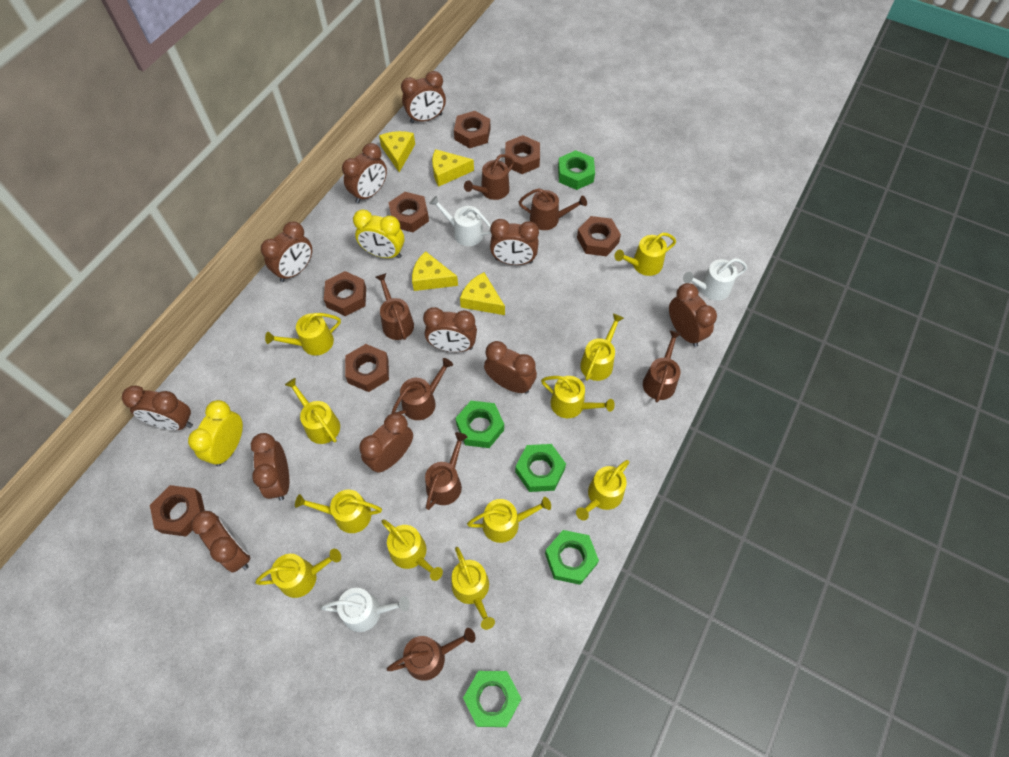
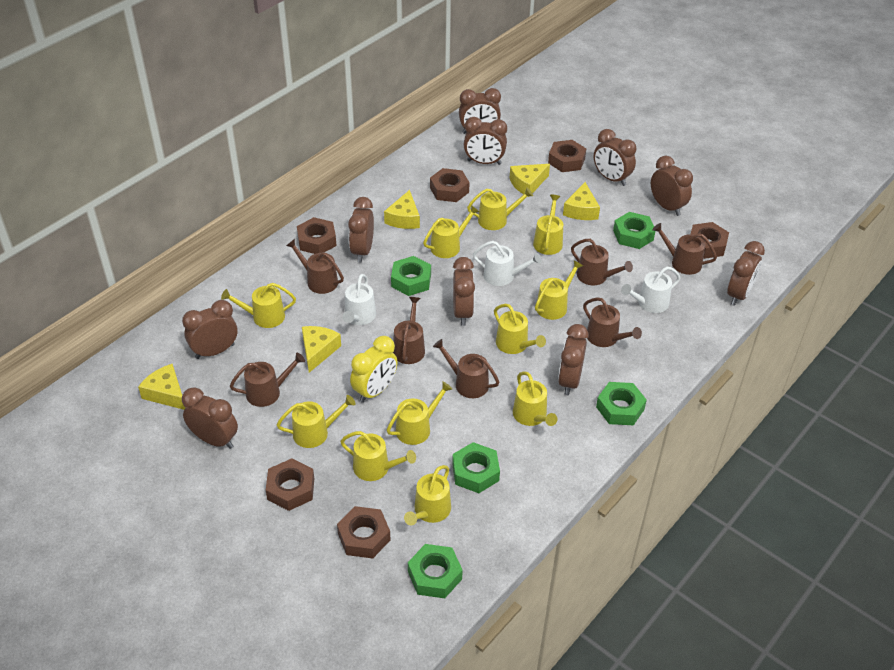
brown clock: 11 -> 10
brown nut: 7 -> 6
yellow cheese: 4 -> 5
yellow clock: 2 -> 1

